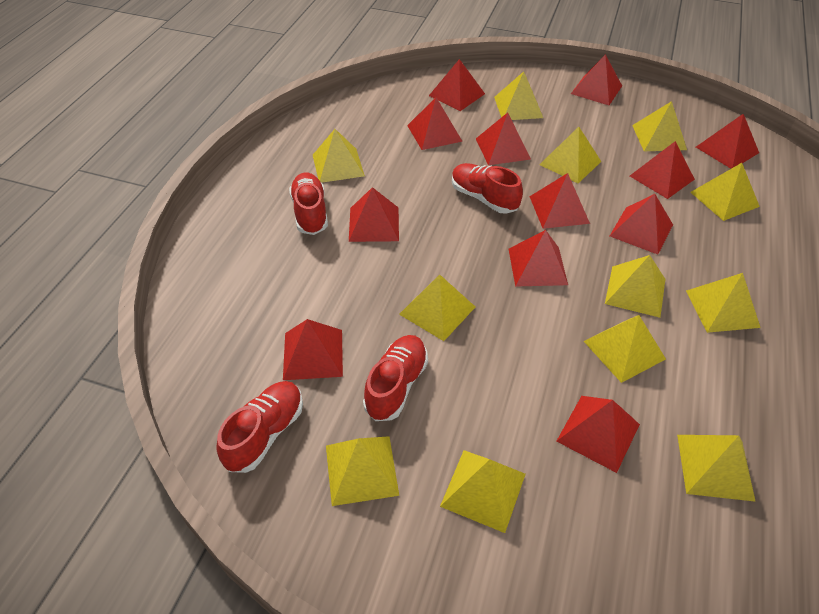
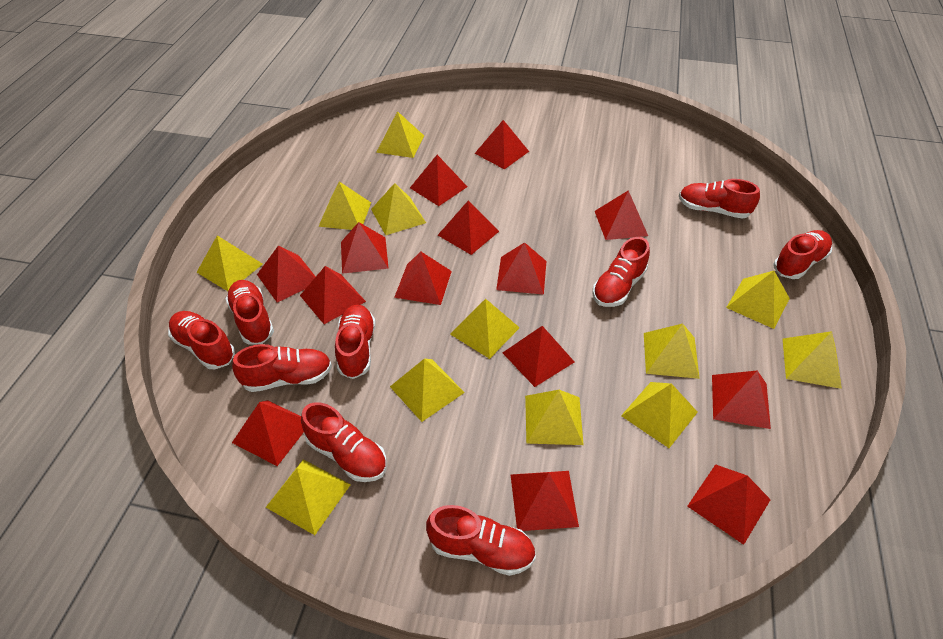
red pyramid: 12 -> 14
red shoe: 4 -> 9

